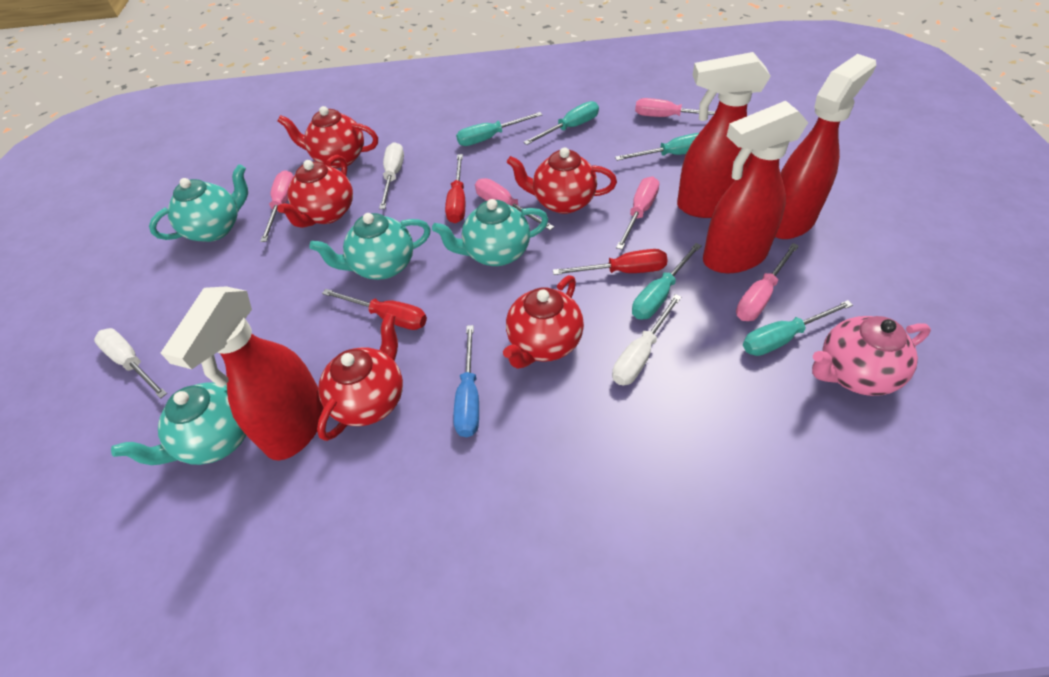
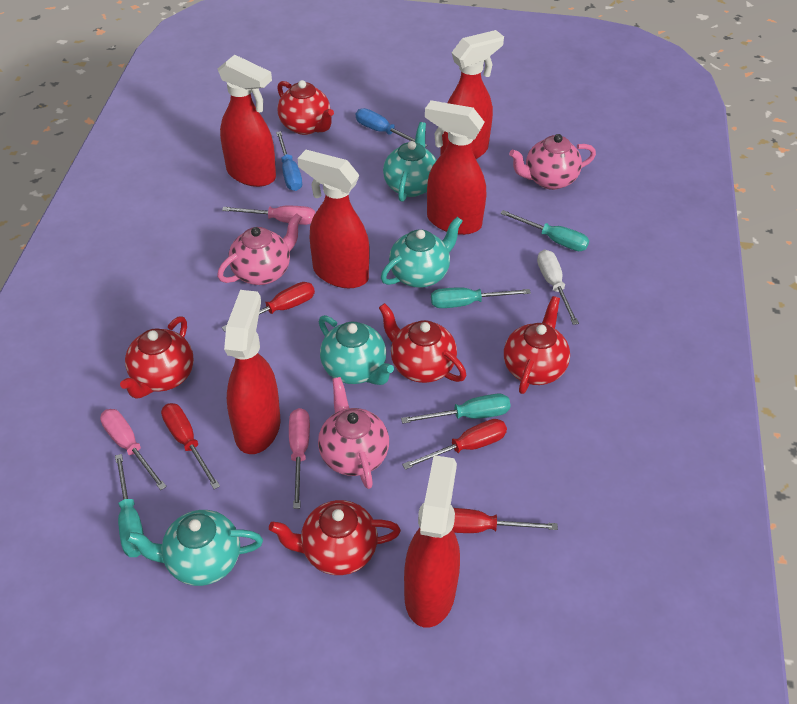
blue screwdriver: 1 -> 2
pink screwdriver: 5 -> 3
pink teapot: 1 -> 3
red screwdriver: 3 -> 4
red spray bottle: 4 -> 6
turquoise screwdriver: 5 -> 4
white screwdriver: 3 -> 1

